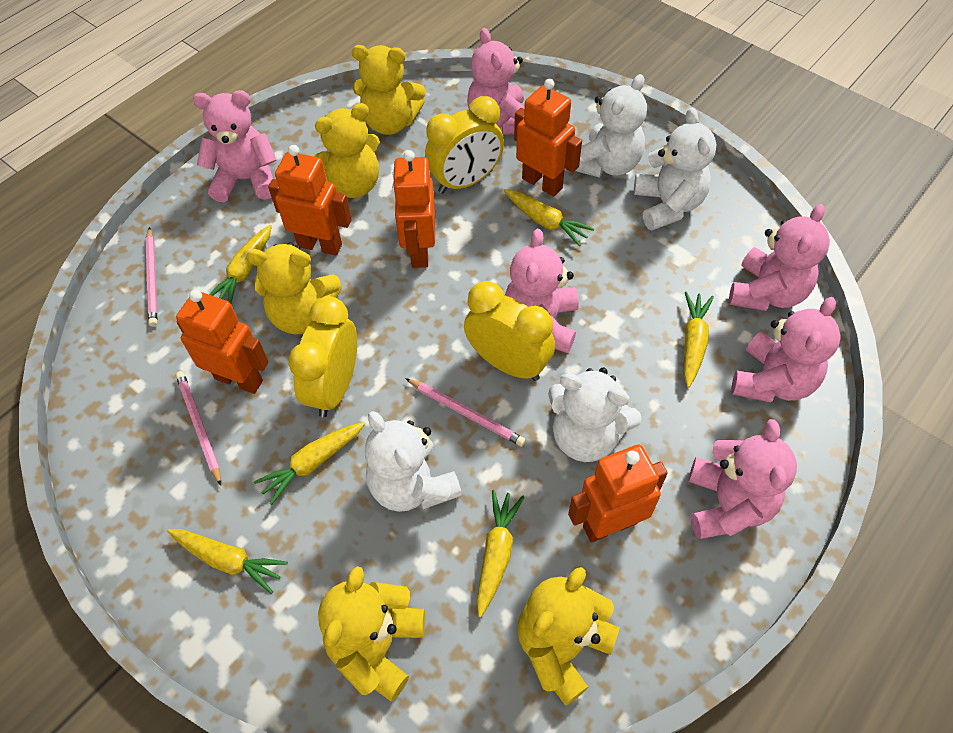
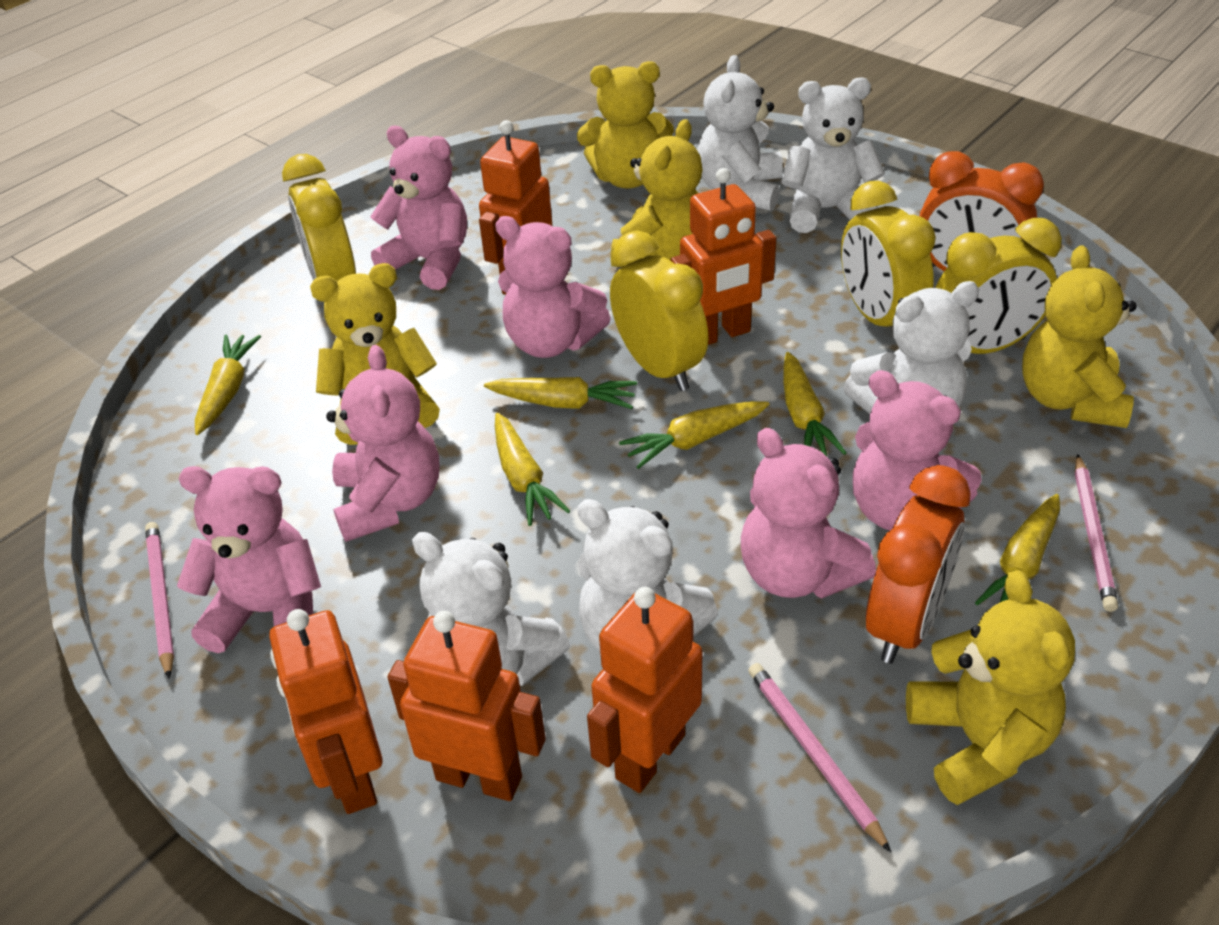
orange clock: 0 -> 2
white teddy bear: 4 -> 5
yellow clock: 3 -> 4

